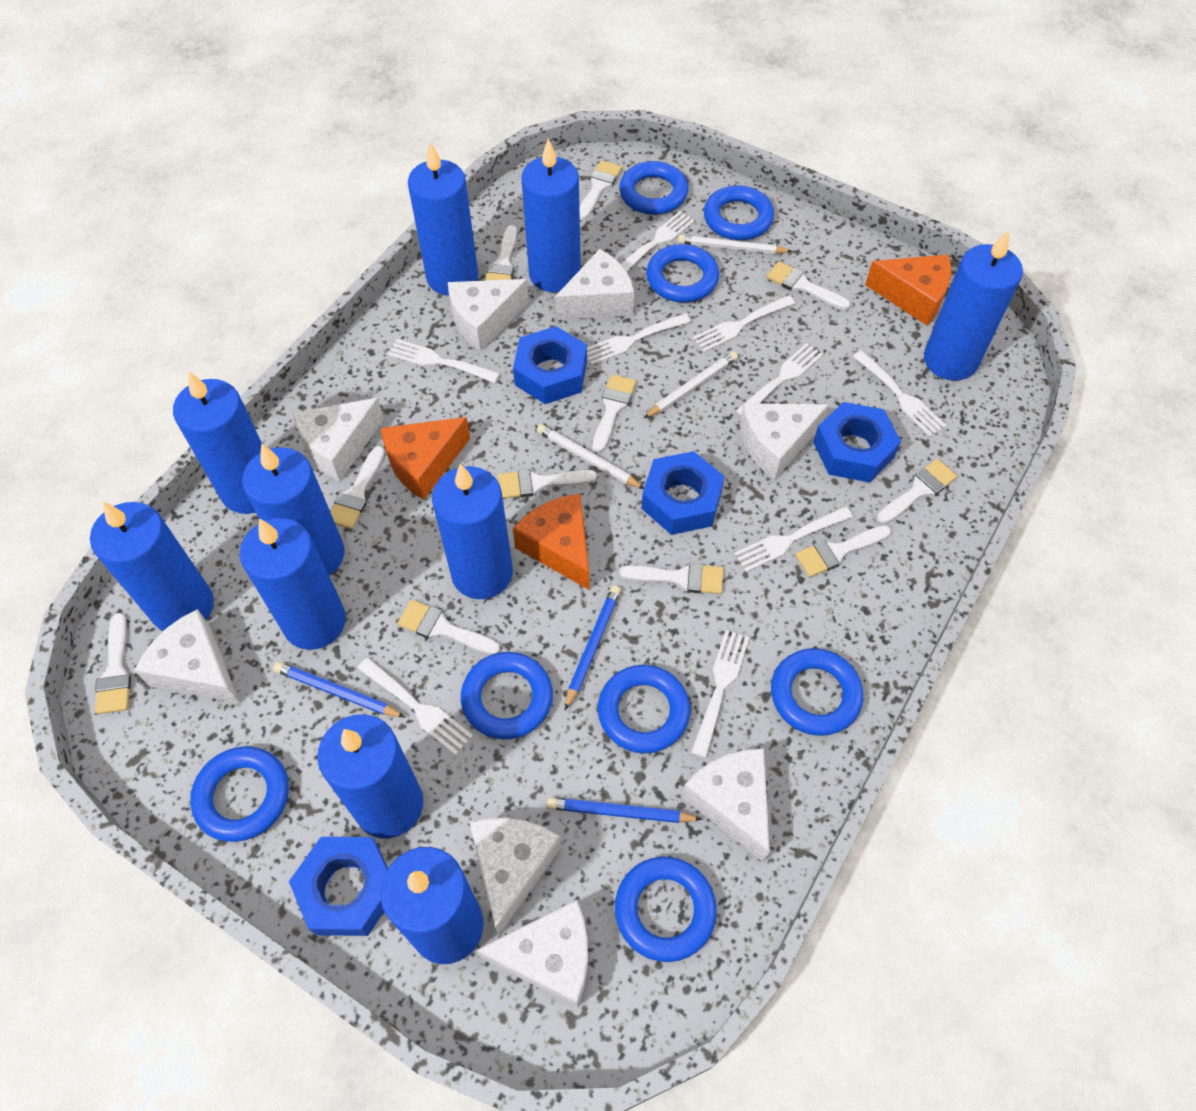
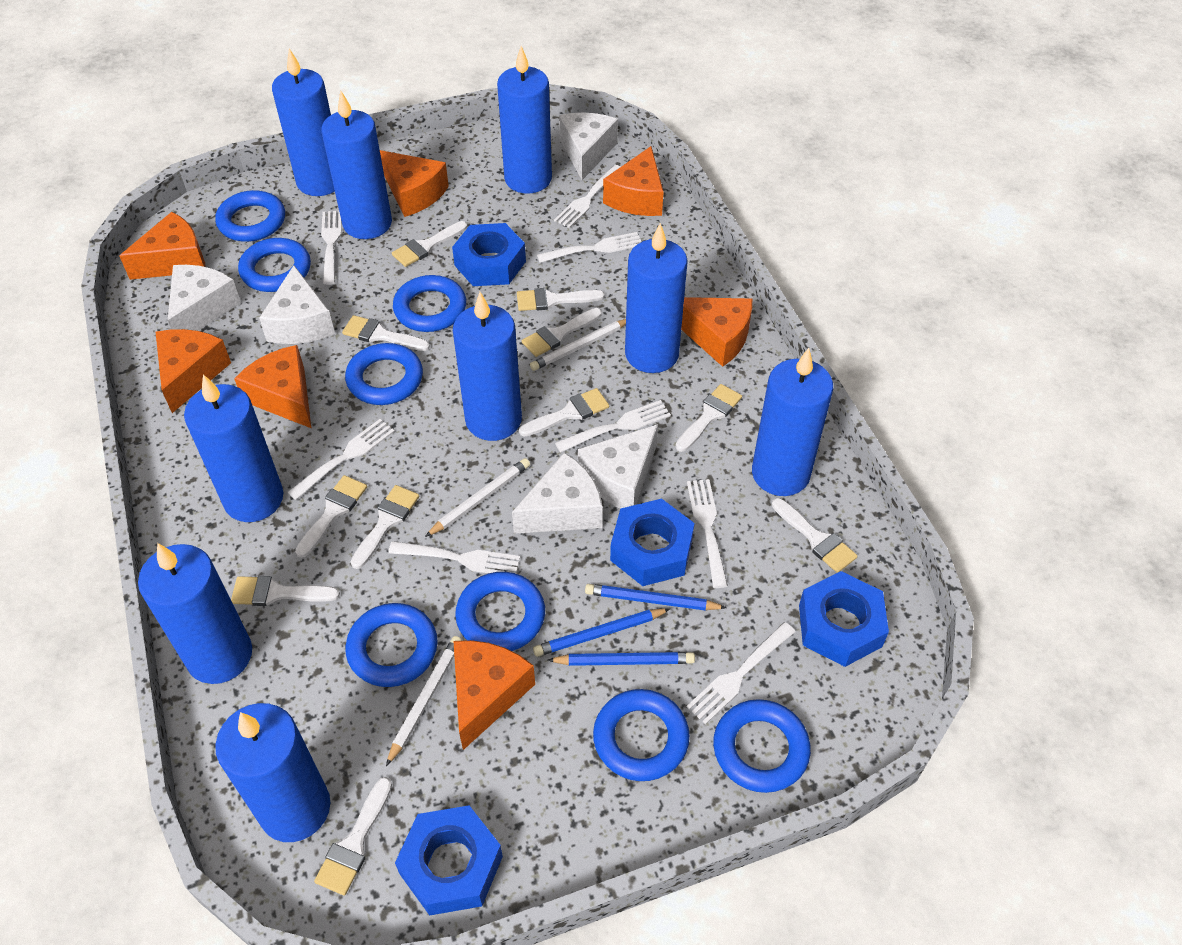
blue candle: 10 -> 9
orange cheese: 3 -> 7
white cheese: 8 -> 5
white fork: 9 -> 8

